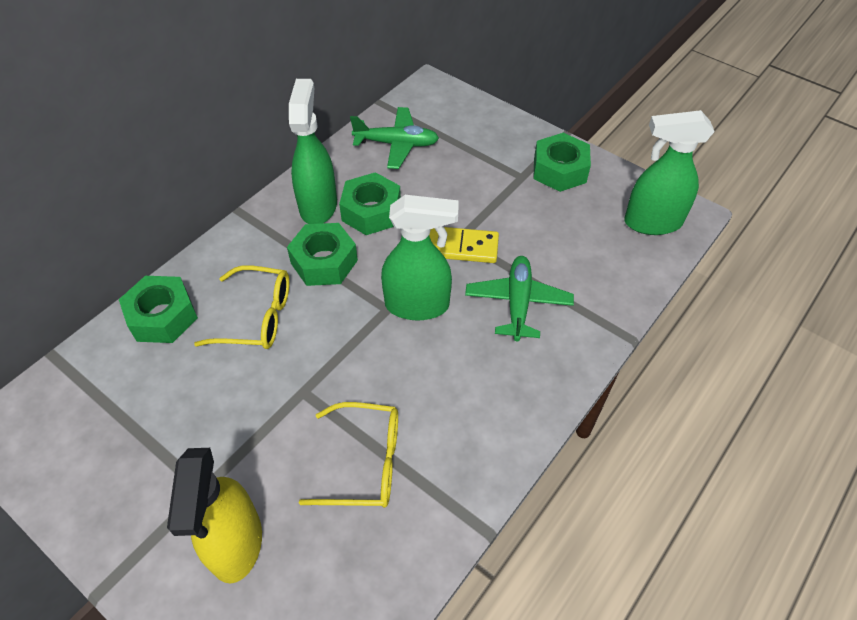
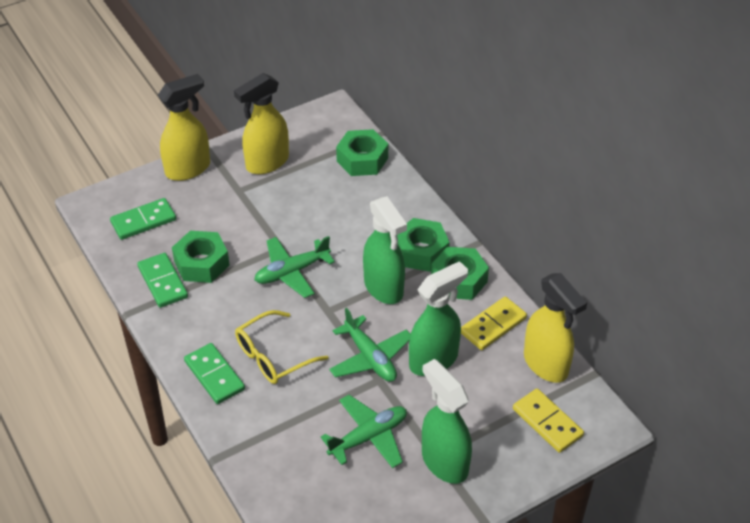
green domino: 0 -> 3
green plane: 2 -> 3
yellow domino: 1 -> 2
yellow glasses: 2 -> 1
yellow spray bottle: 1 -> 3

